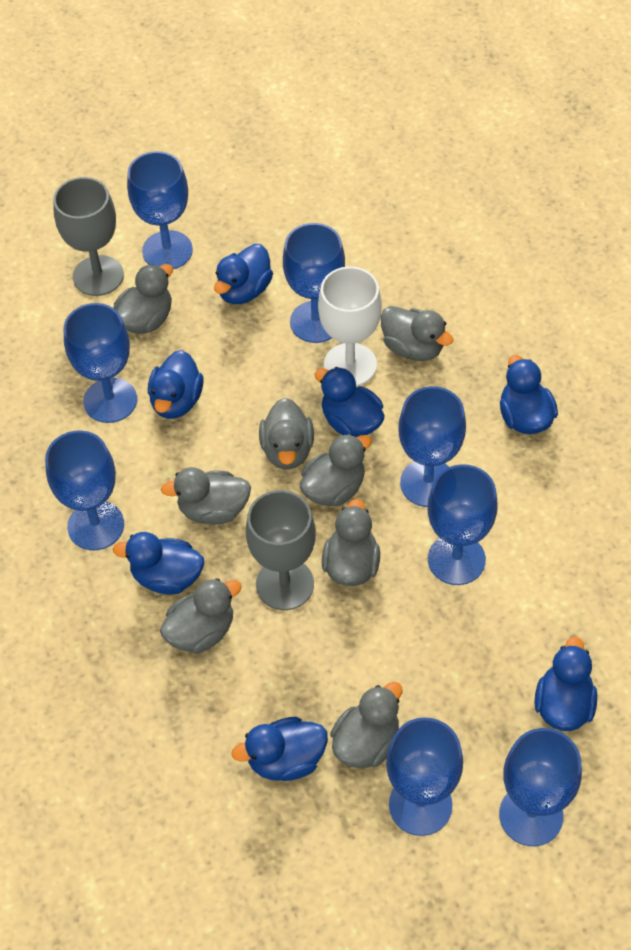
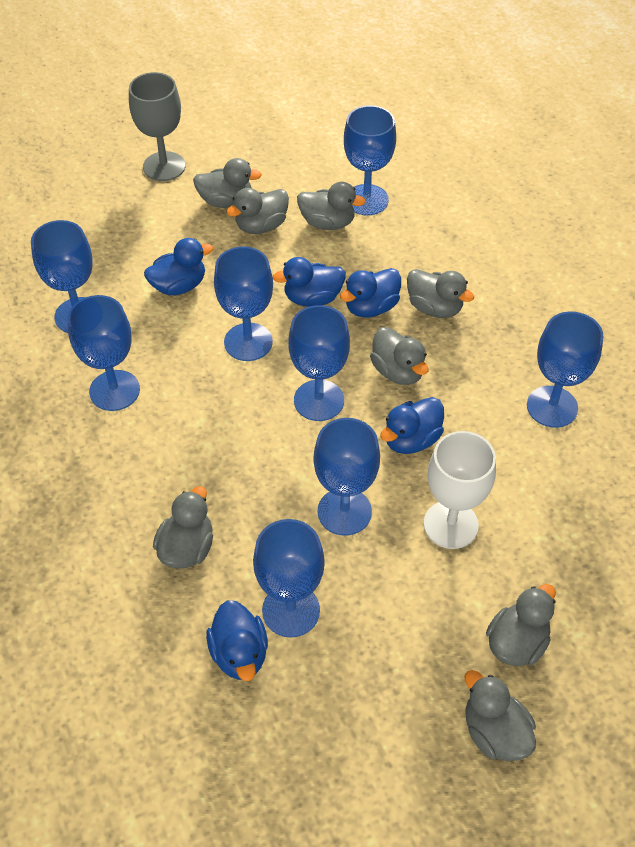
blue duck: 7 -> 5
grey goblet: 2 -> 1

